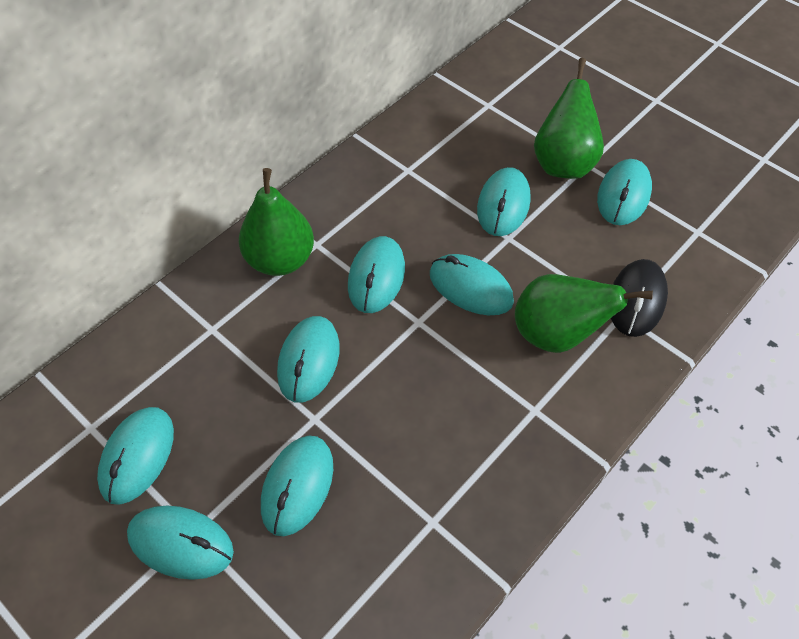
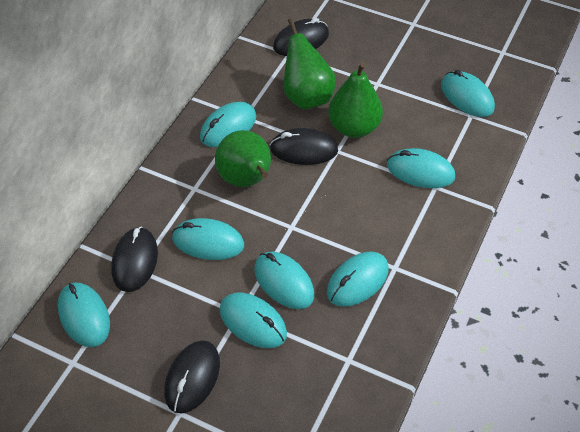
black mouse: 1 -> 4

